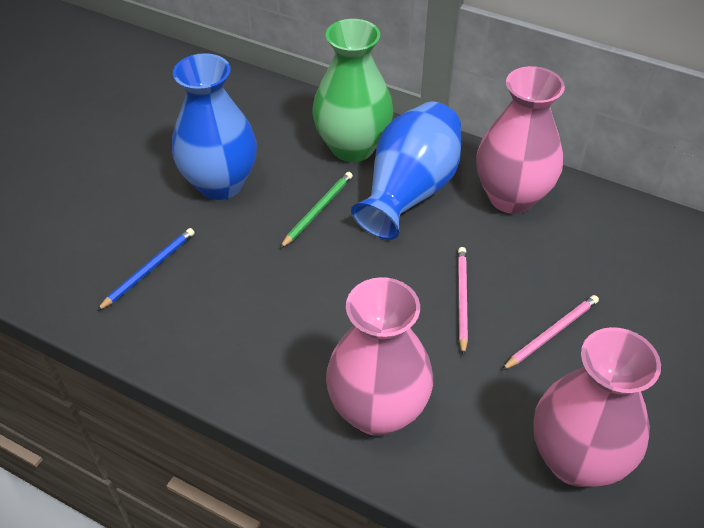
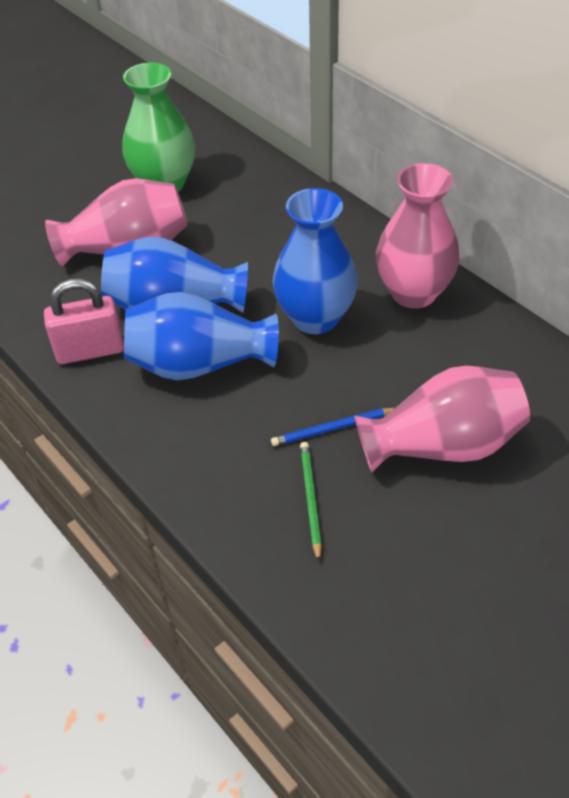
blue vase: 2 -> 3
pink padlock: 0 -> 1
pink pencil: 2 -> 0

